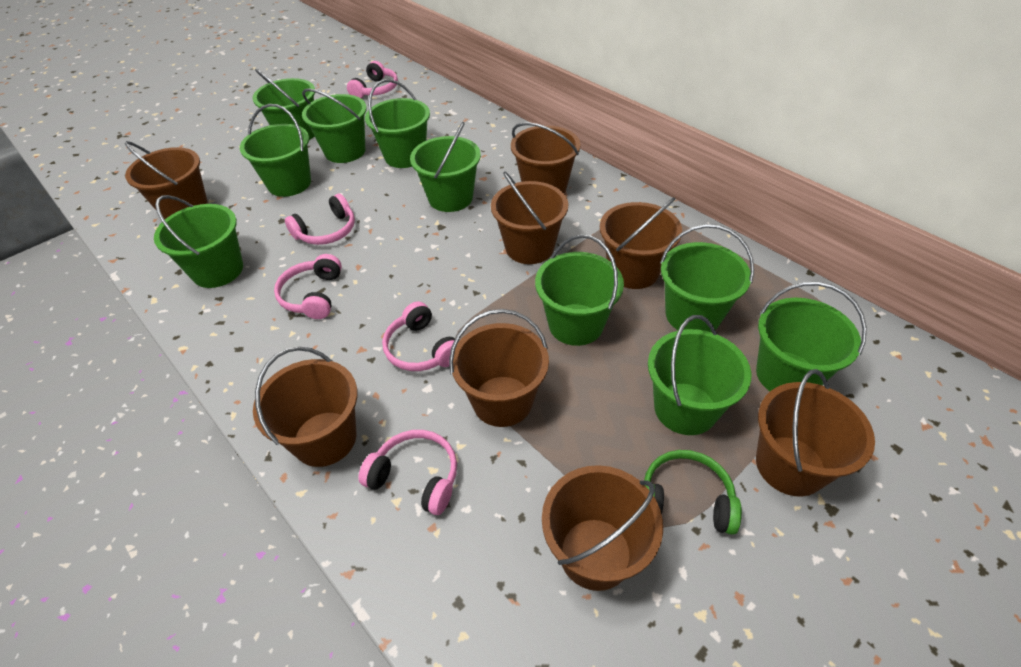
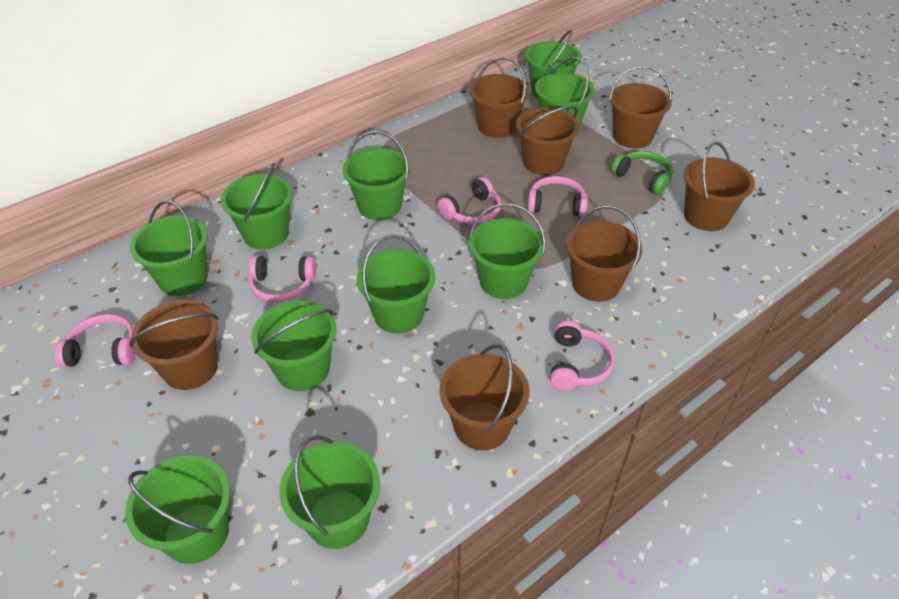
brown bucket: 8 -> 7

